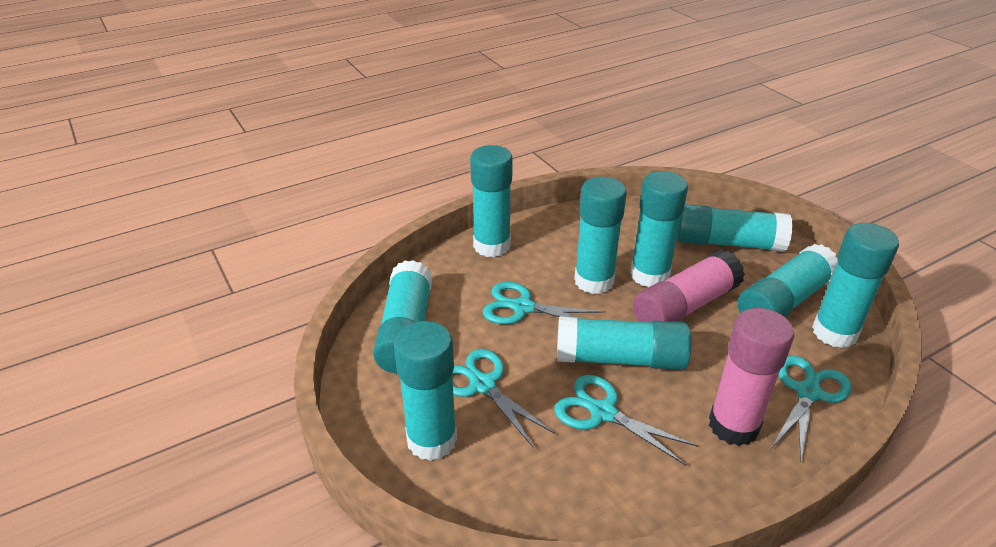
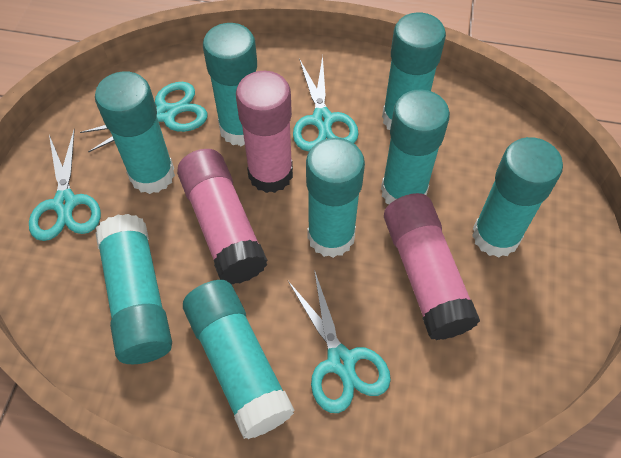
pink glue stick: 2 -> 3
turquoise glue stick: 9 -> 8

